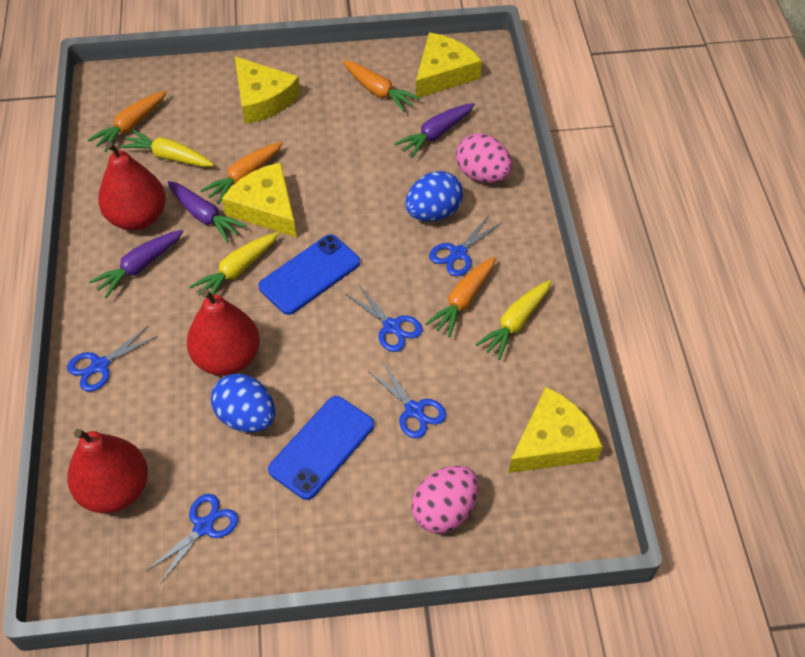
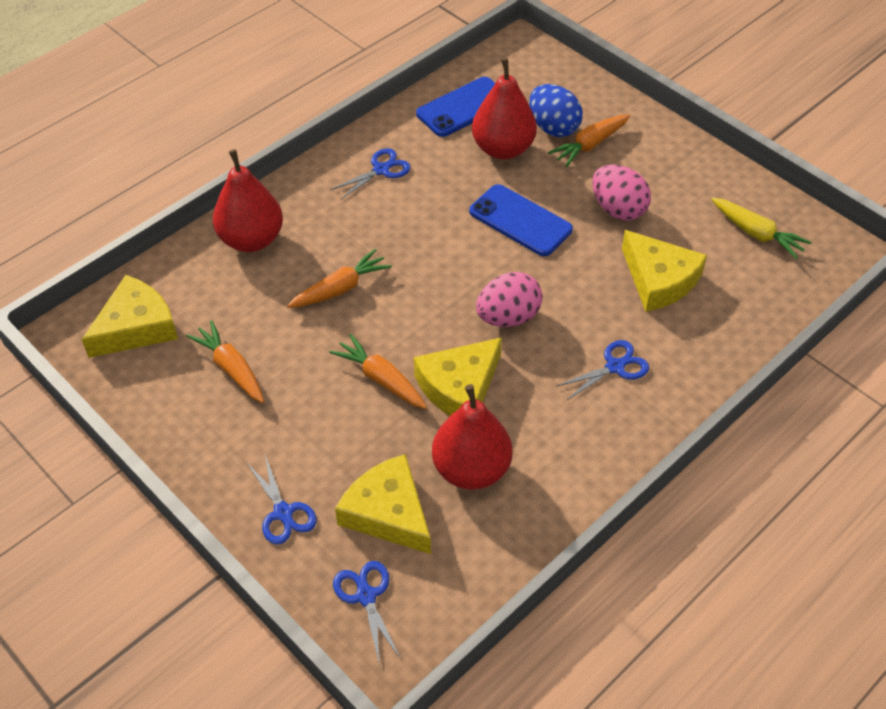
blue egg: 2 -> 1
blue scissors: 5 -> 4
purple carrot: 3 -> 0
yellow carrot: 3 -> 1

